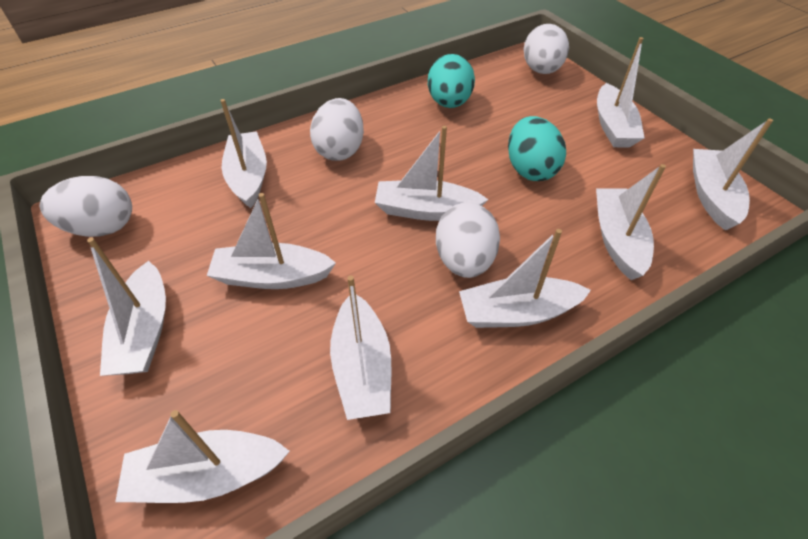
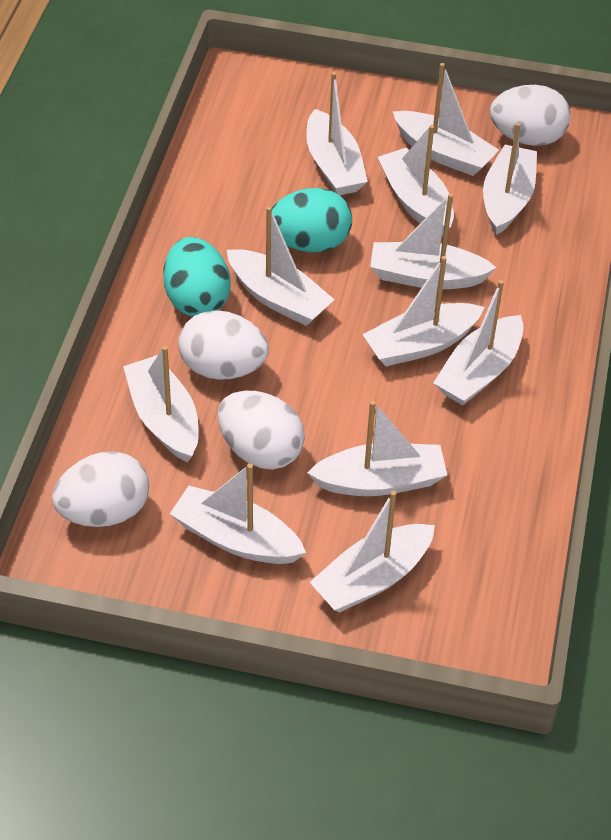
white boat: 10 -> 12

